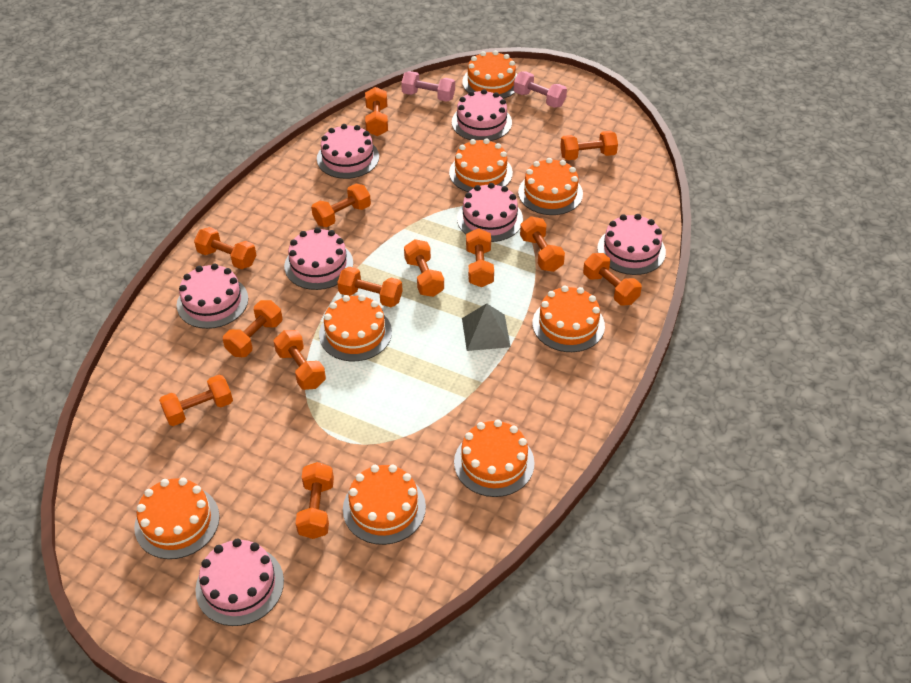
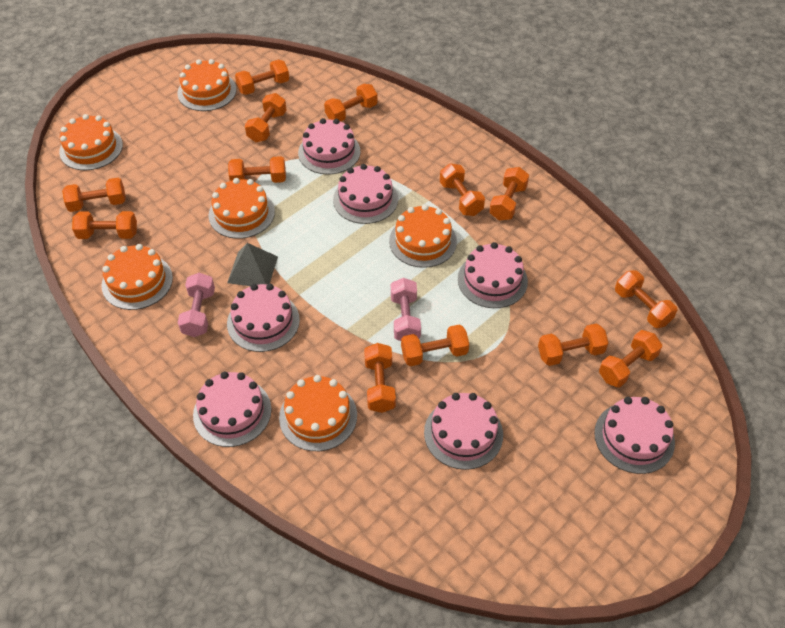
orange cake: 8 -> 6

